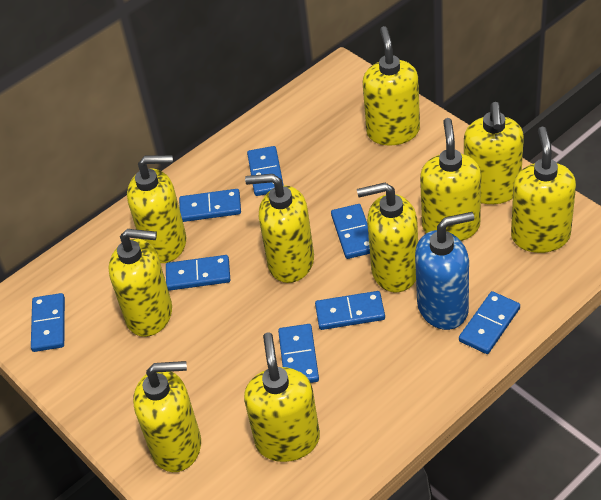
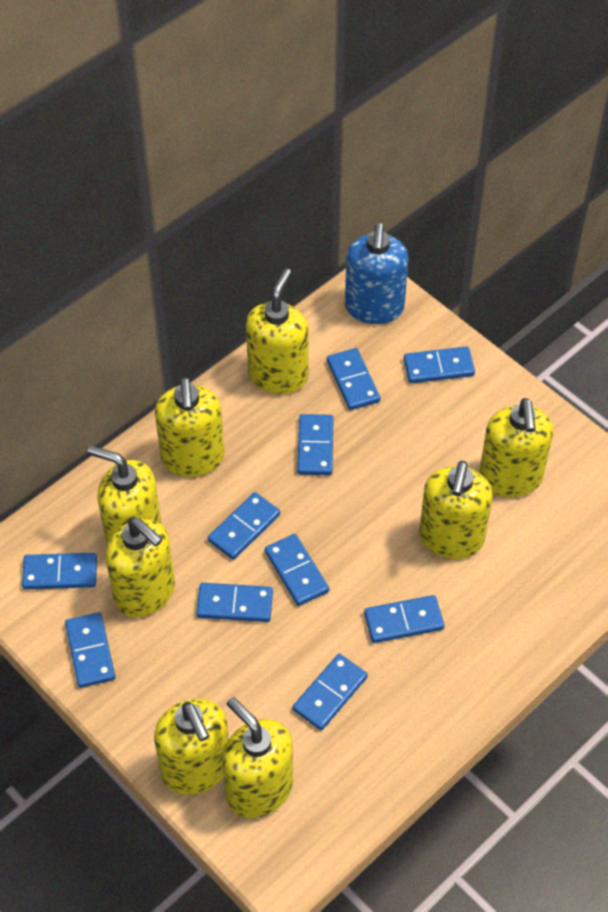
blue domino: 8 -> 10
yellow soap dispenser: 10 -> 8

